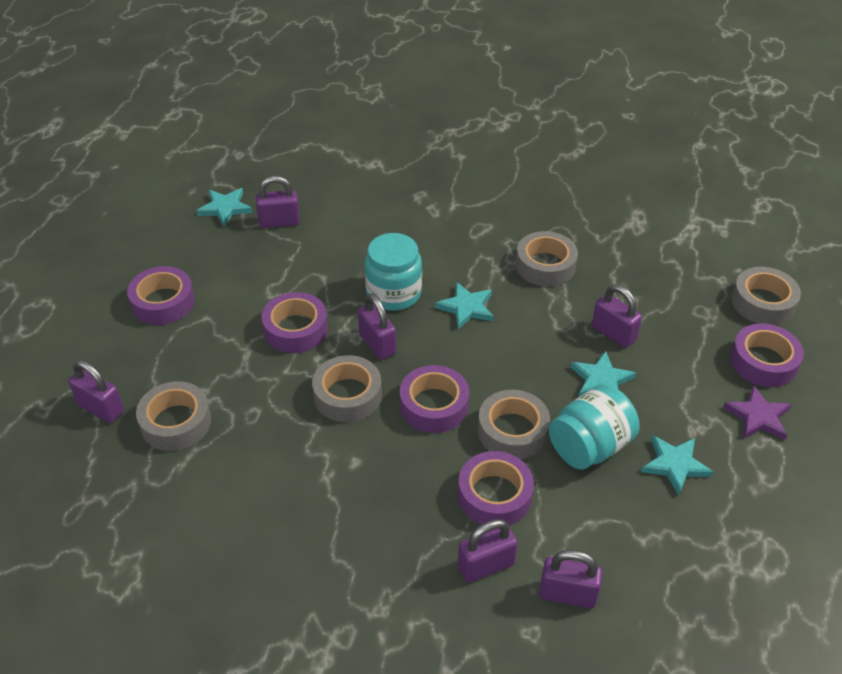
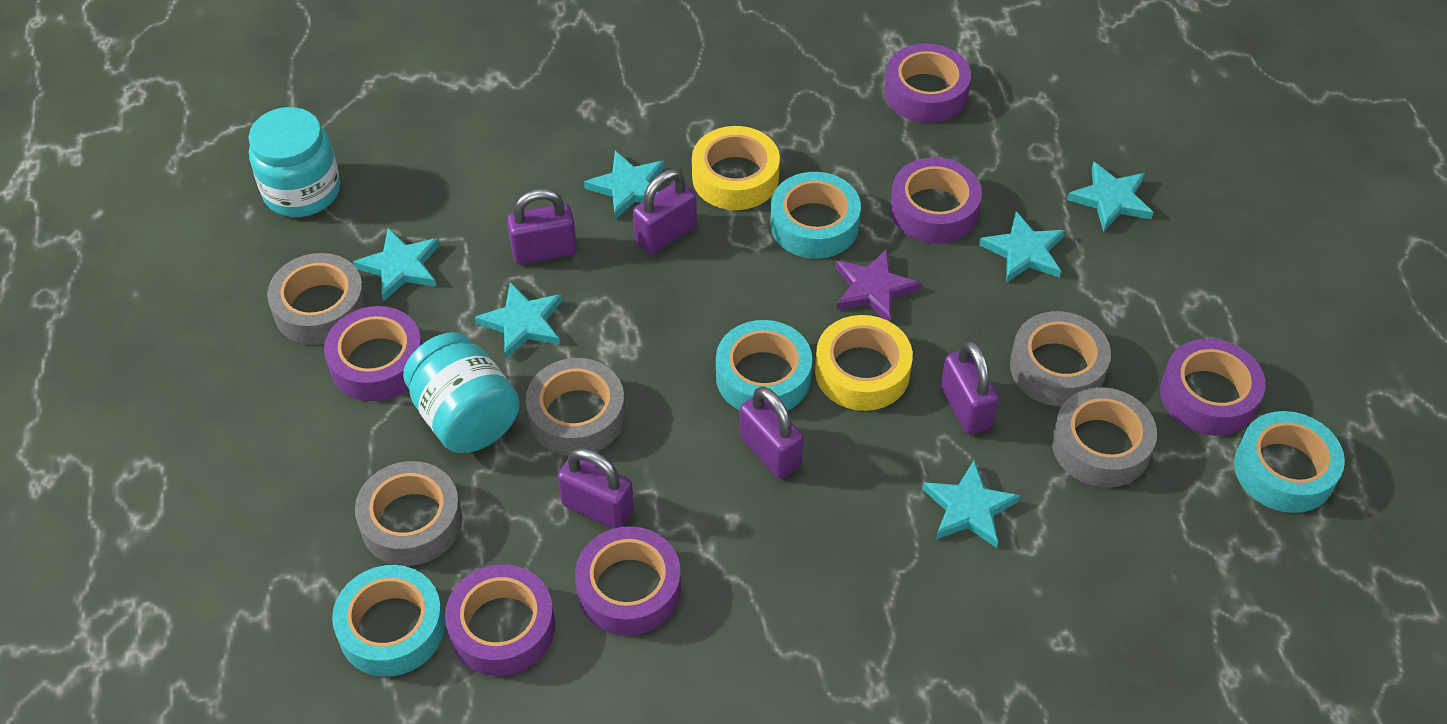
purple padlock: 6 -> 5
purple tape: 5 -> 6
turquoise star: 4 -> 6
turquoise tape: 0 -> 4
yellow tape: 0 -> 2

